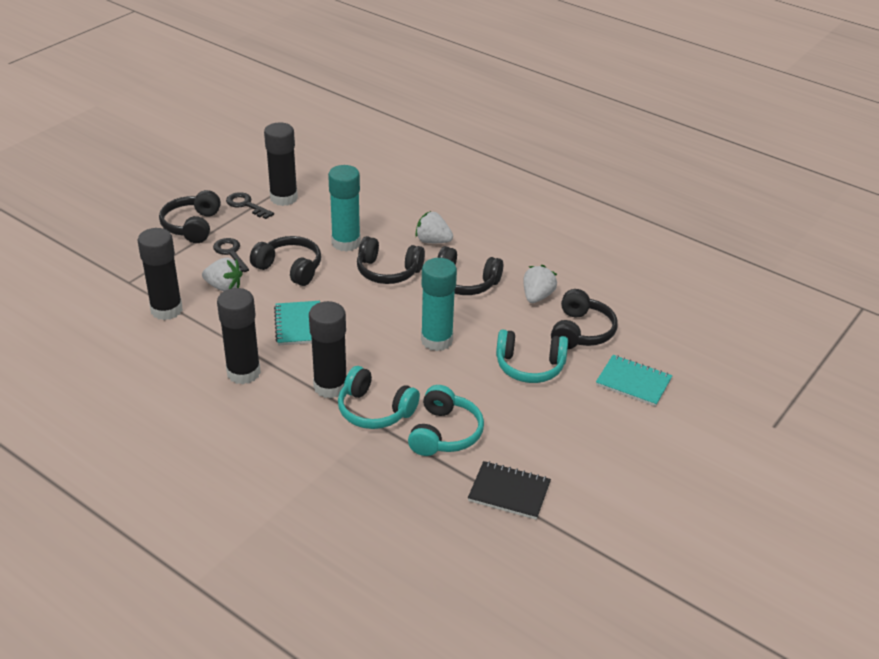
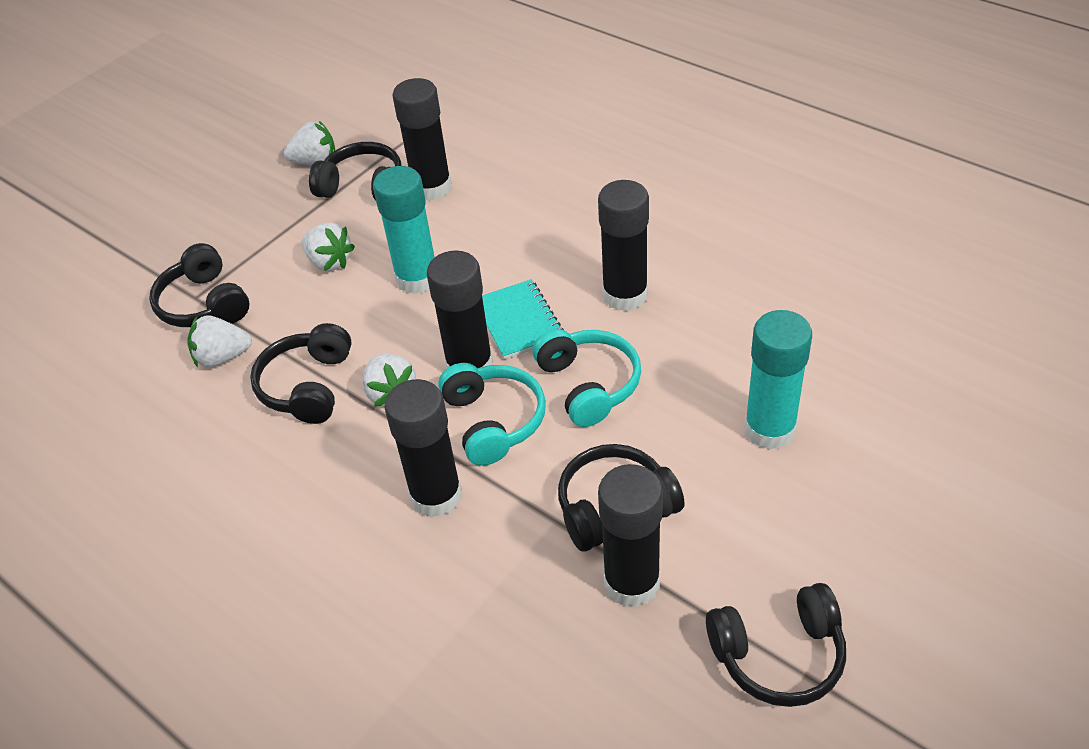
black glue stick: 4 -> 5
black key: 2 -> 0
black notebook: 1 -> 0
turquoise headphones: 3 -> 2
turquoise notebook: 2 -> 1
white strawberry: 3 -> 4

